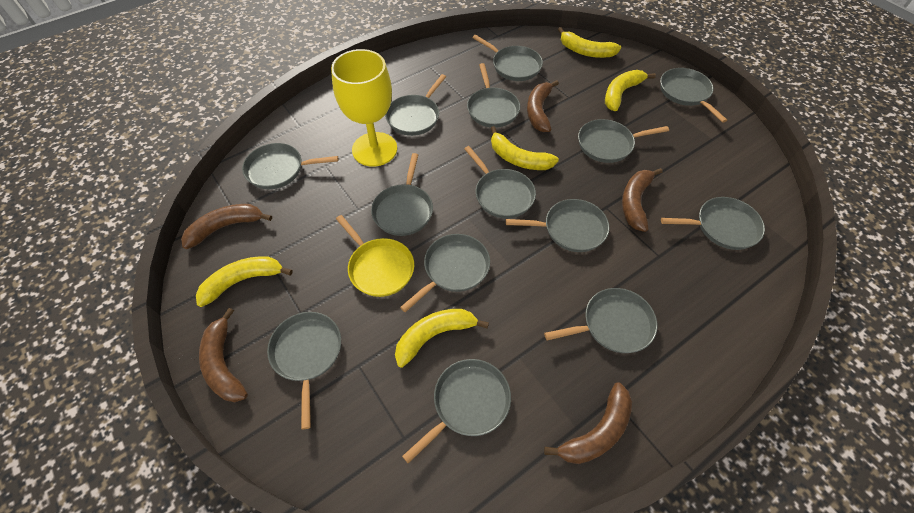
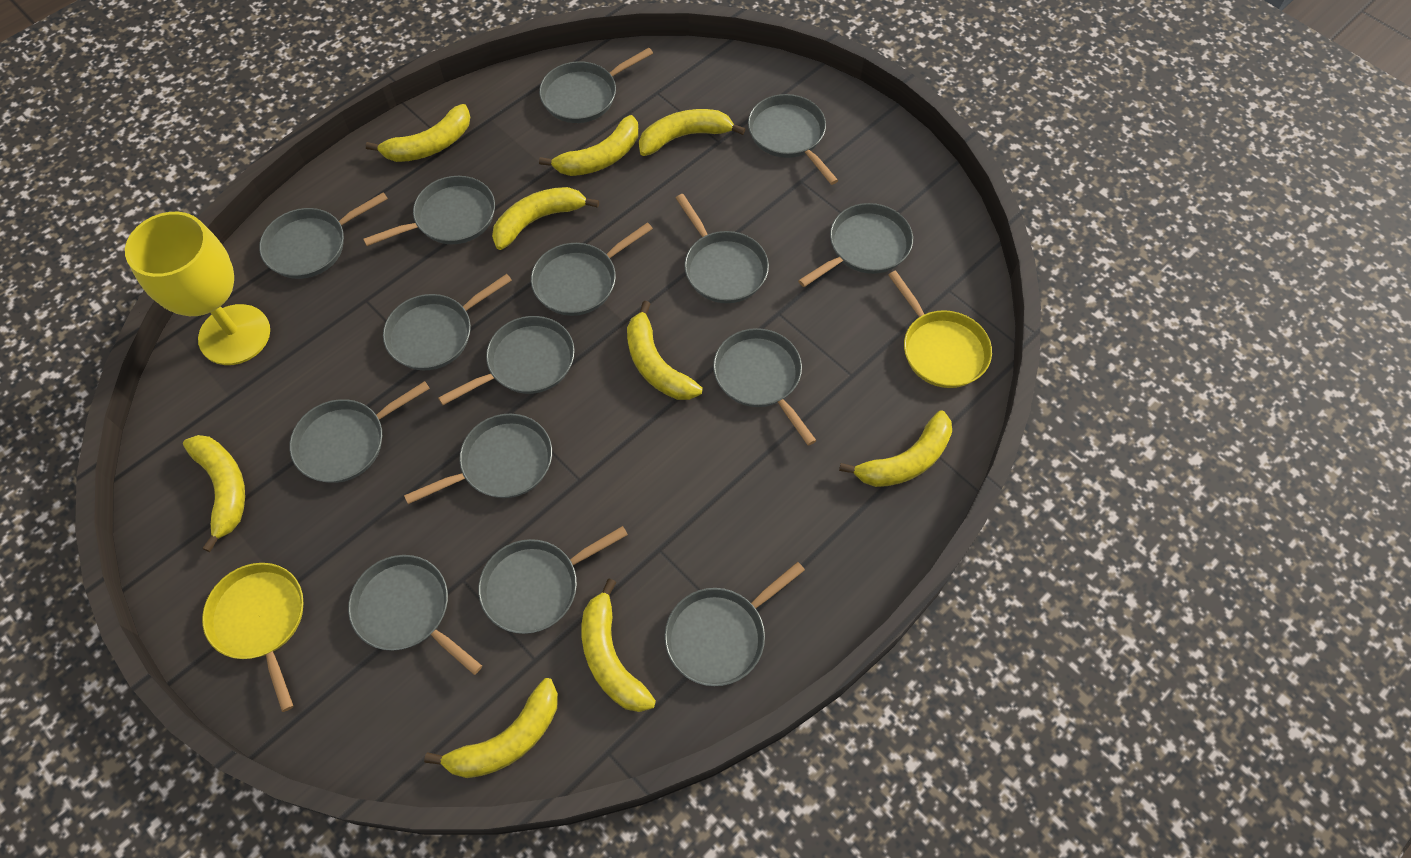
brown banana: 5 -> 0
grey pan: 14 -> 15
yellow banana: 5 -> 9
yellow pan: 1 -> 2

